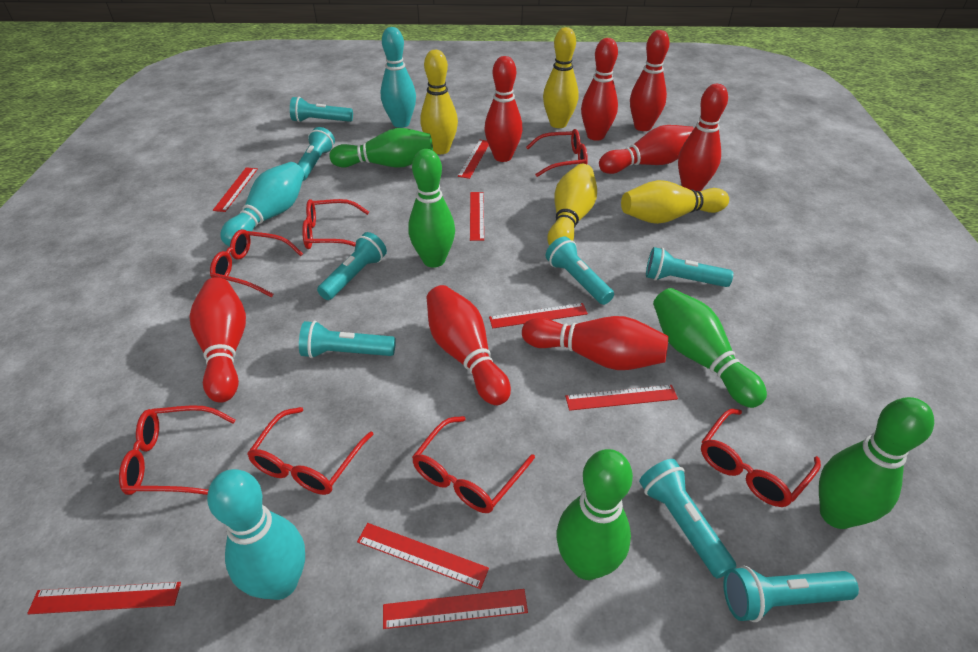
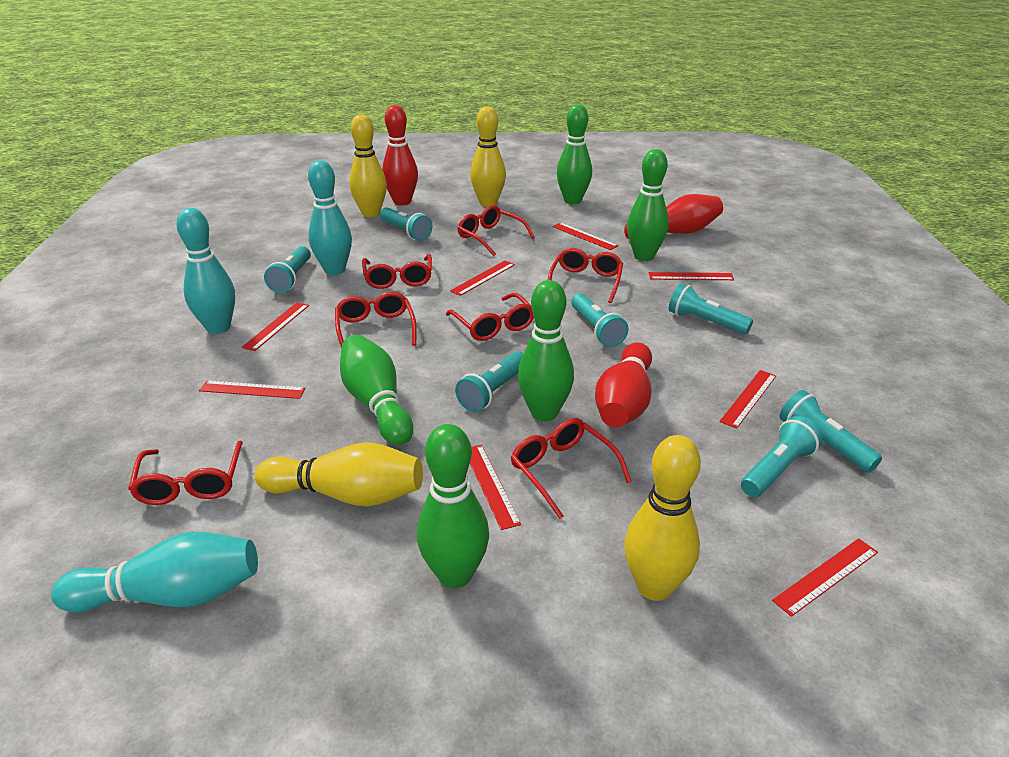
red bowling pin: 8 -> 3
turquoise flashlight: 8 -> 7

